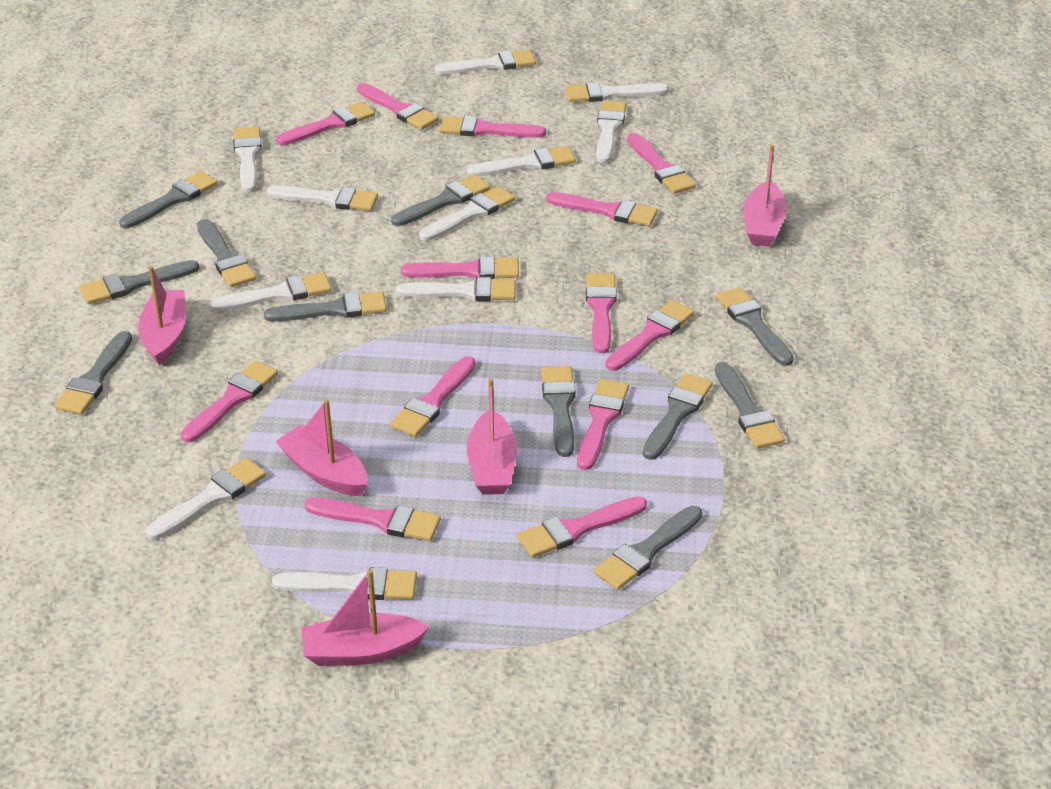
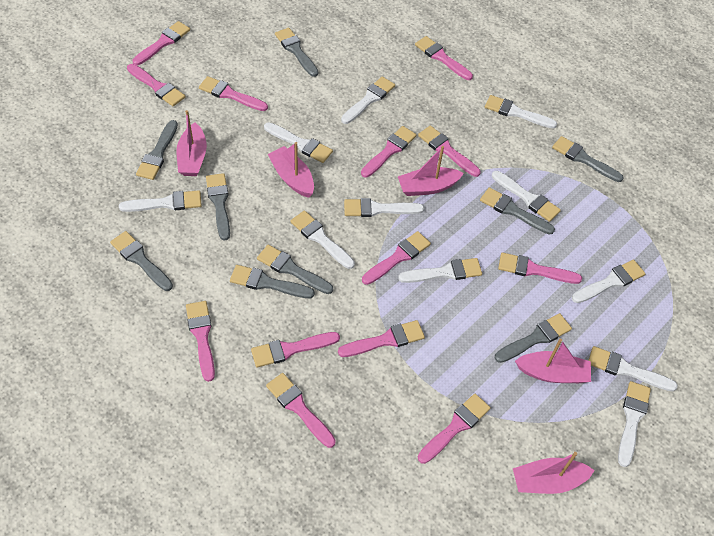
grey brush: 11 -> 9

